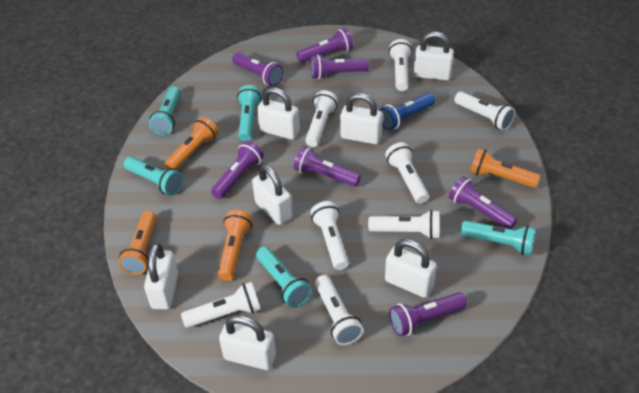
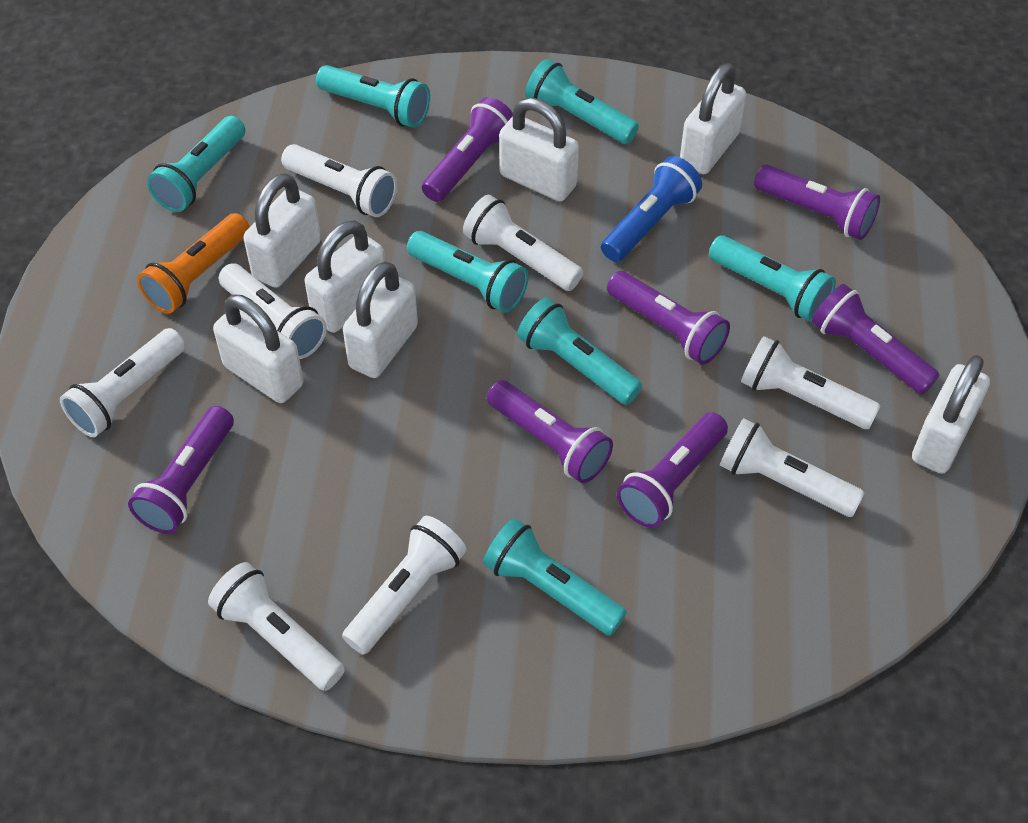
orange flashlight: 4 -> 1
turquoise flashlight: 5 -> 7

